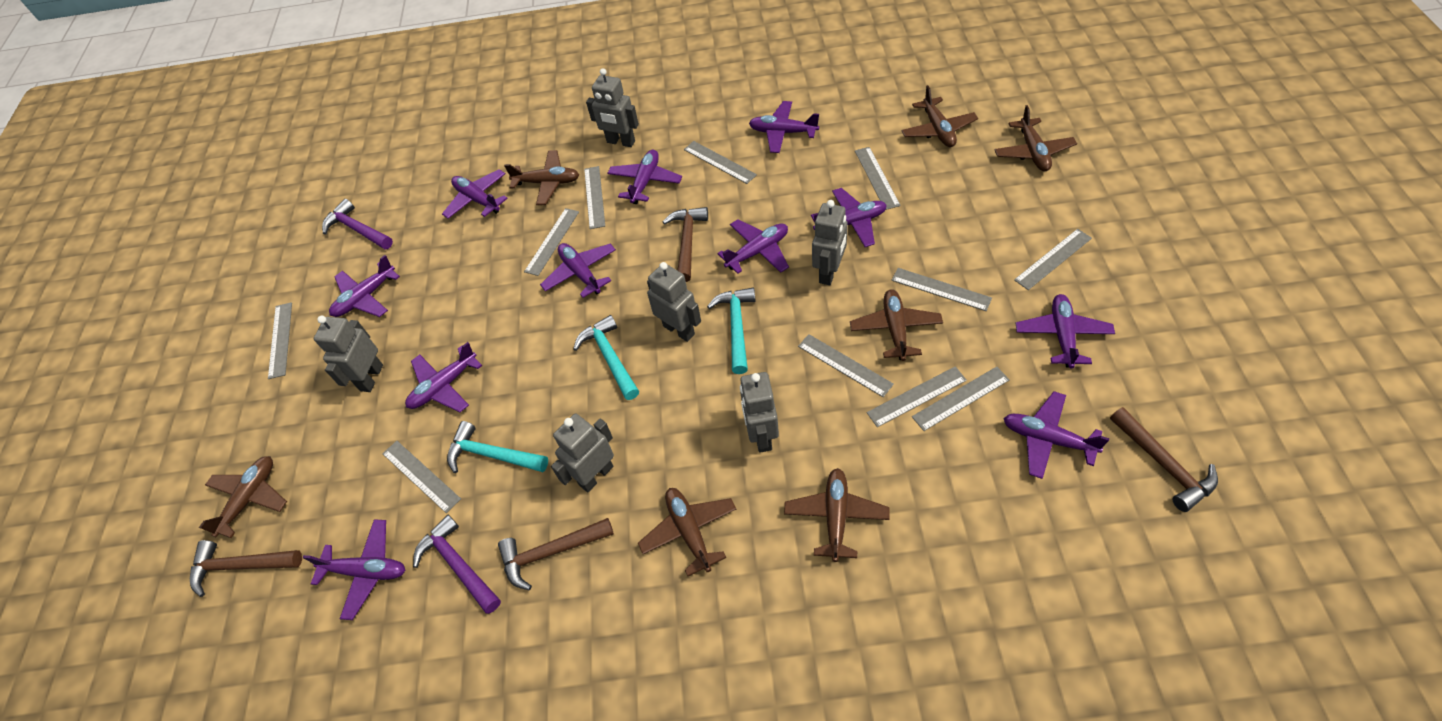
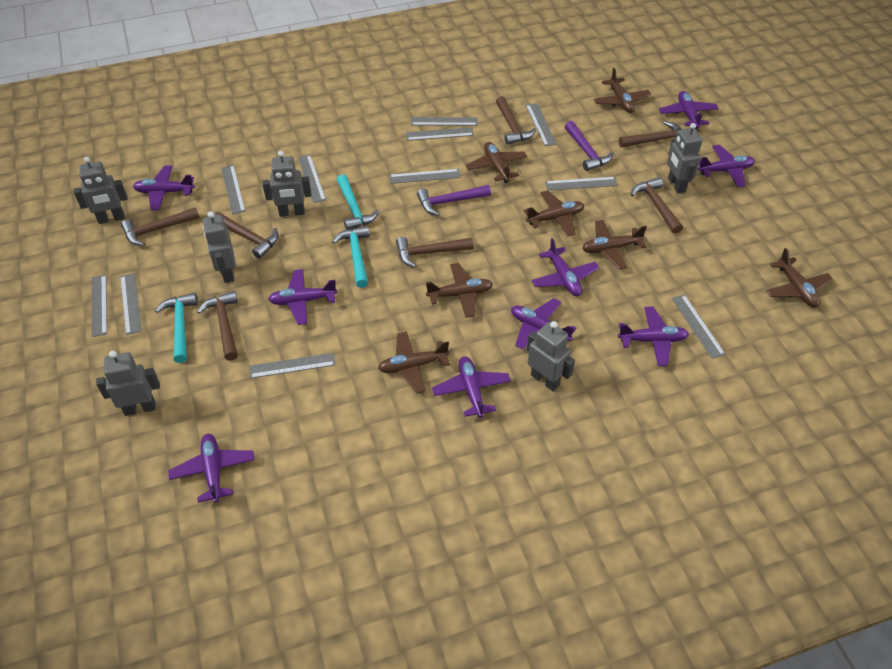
brown hammer: 4 -> 7
purple plane: 11 -> 9

